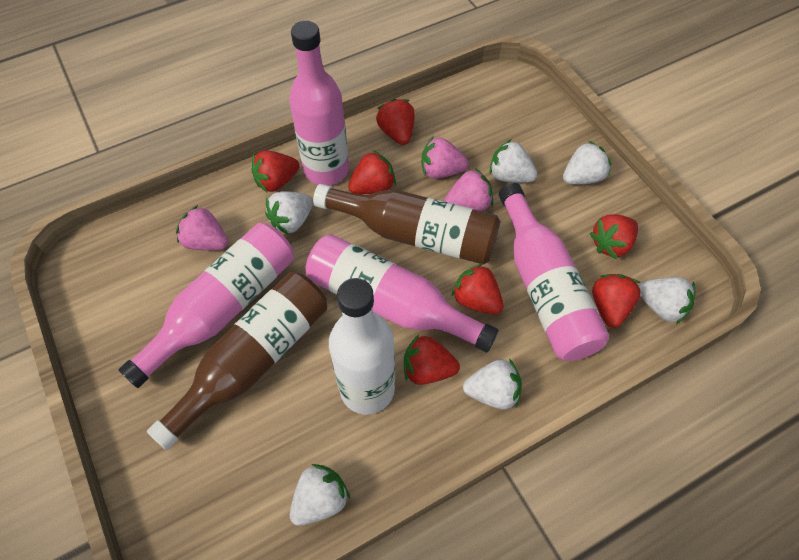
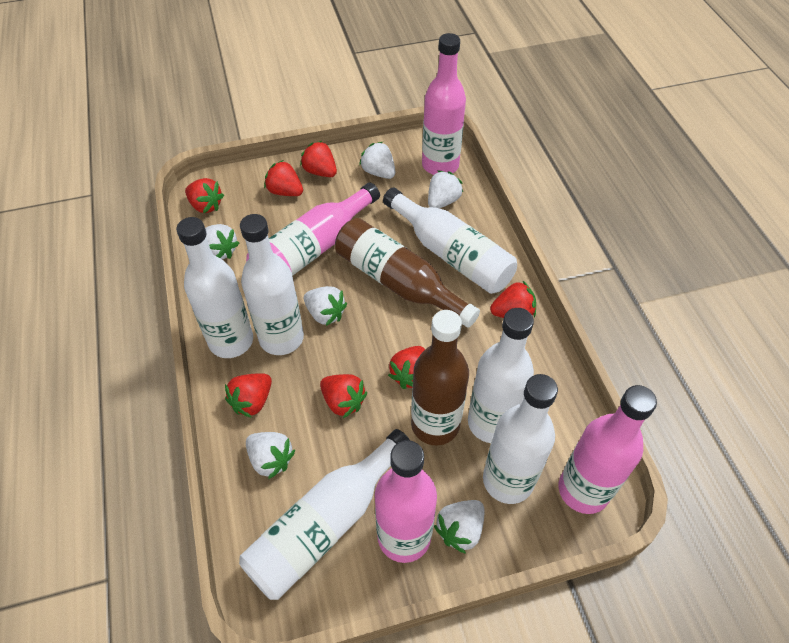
pink strawberry: 3 -> 0
white bottle: 1 -> 6

